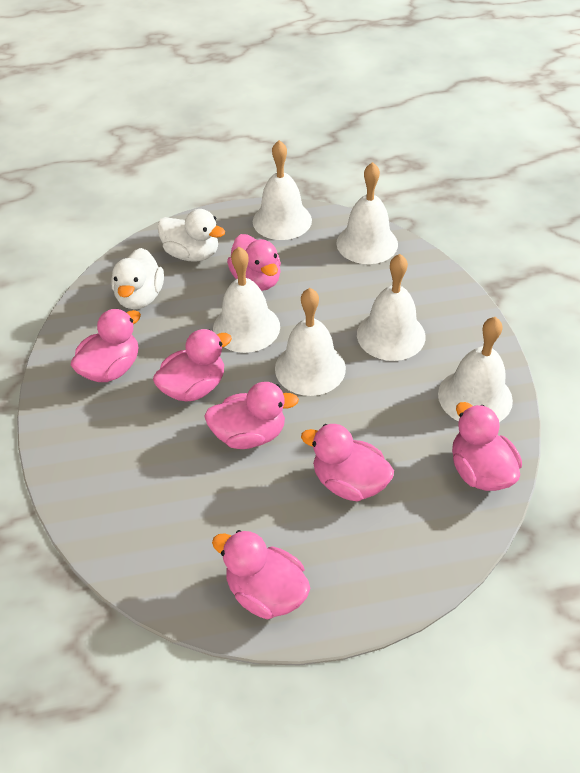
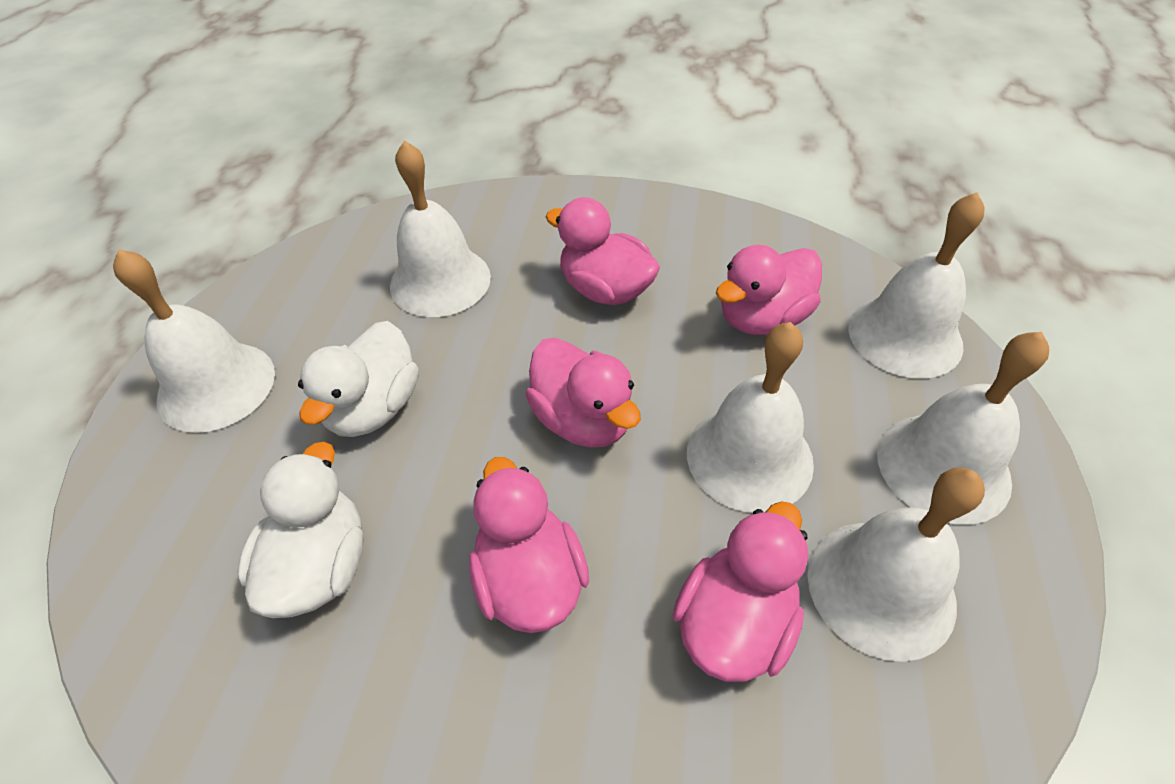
pink duck: 7 -> 5

